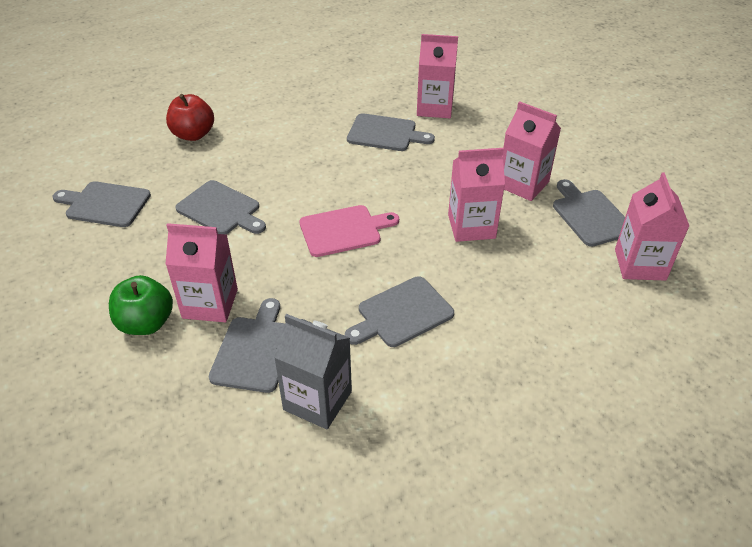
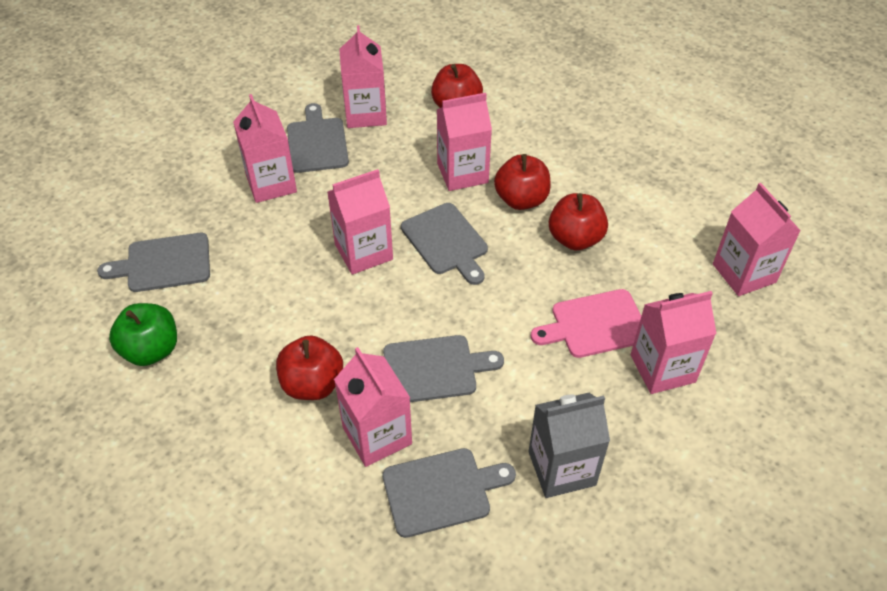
grey cutting board: 6 -> 5
pink carton: 5 -> 7
red apple: 1 -> 4

